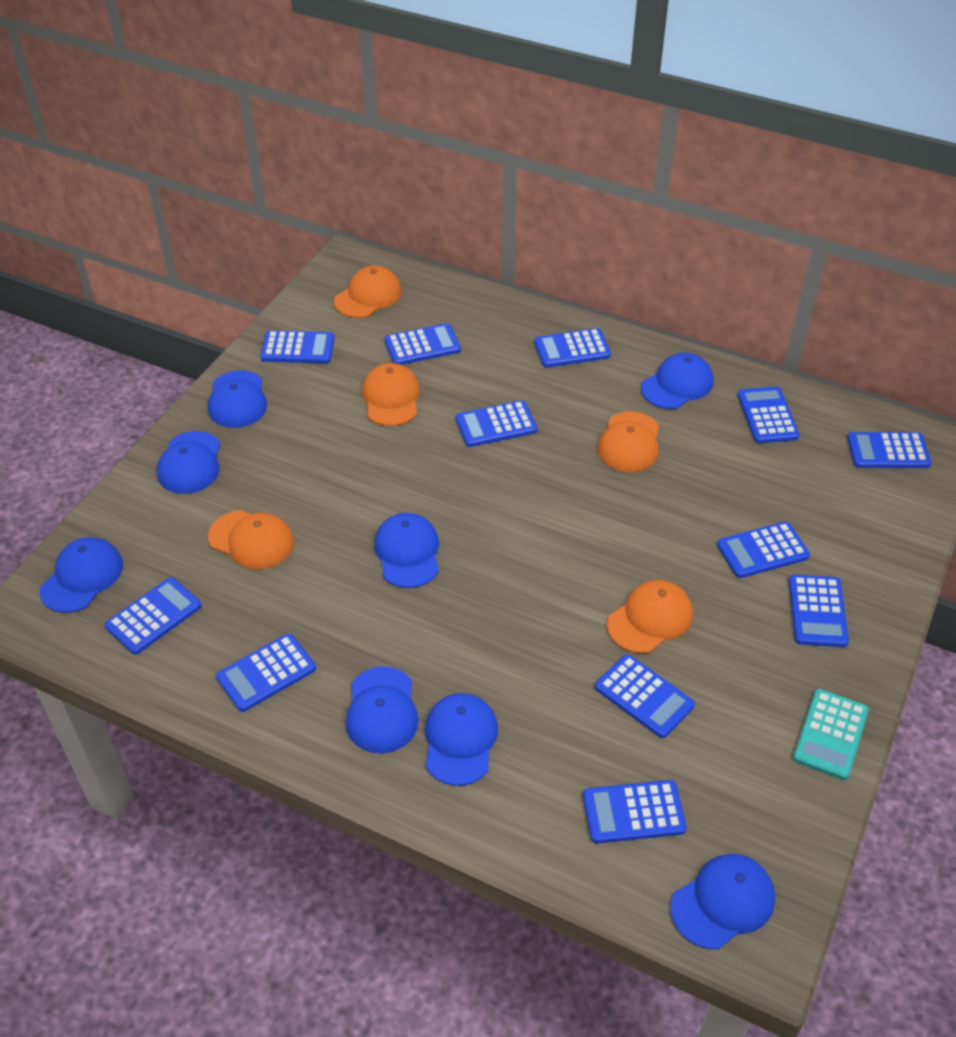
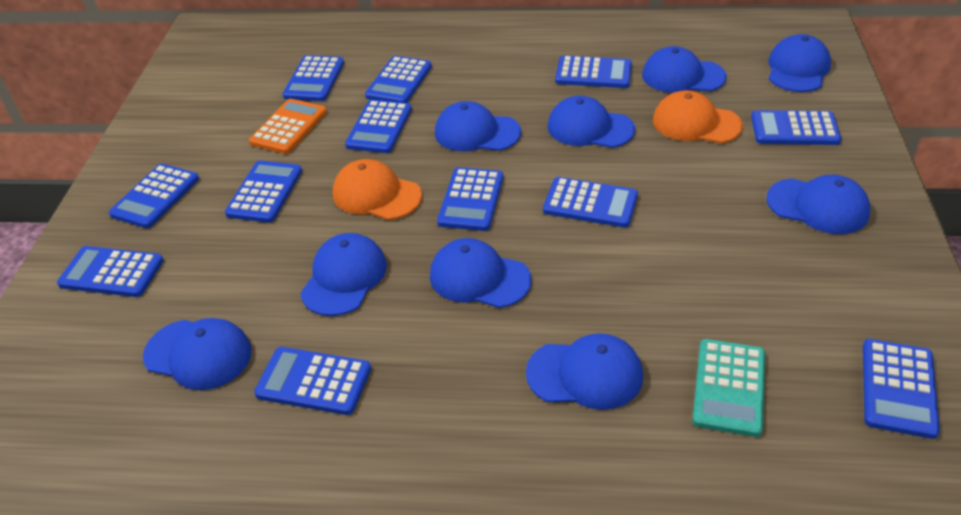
blue cap: 8 -> 9
orange calculator: 0 -> 1
orange cap: 5 -> 2

